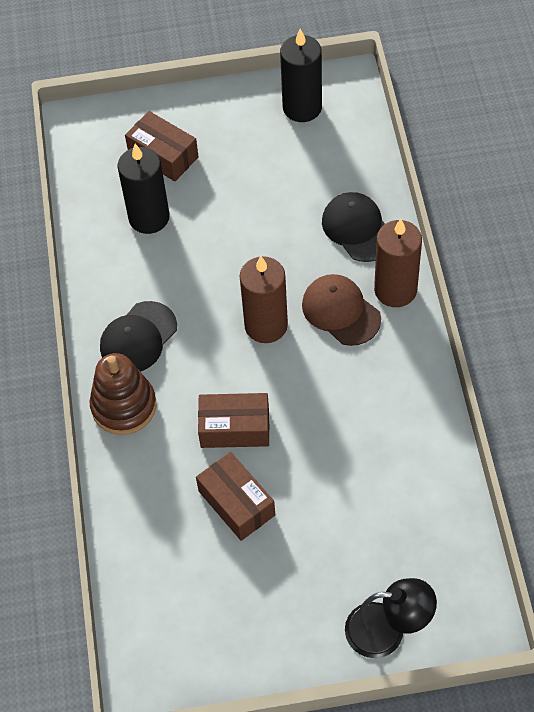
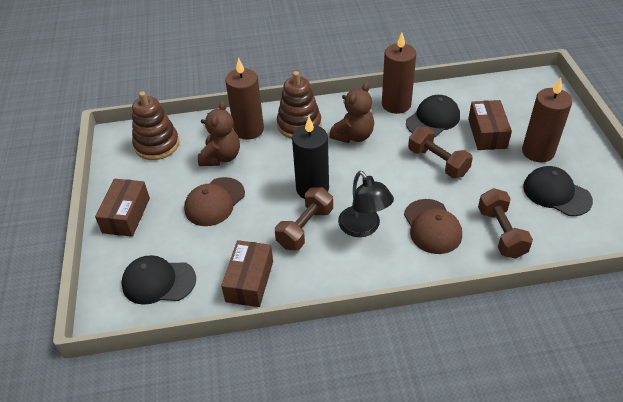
black candle: 2 -> 1
black cap: 2 -> 3
brown candle: 2 -> 3
brown cap: 1 -> 2
brown dumbbell: 0 -> 3
brown stacking toy: 1 -> 2
brown teddy bear: 0 -> 2

